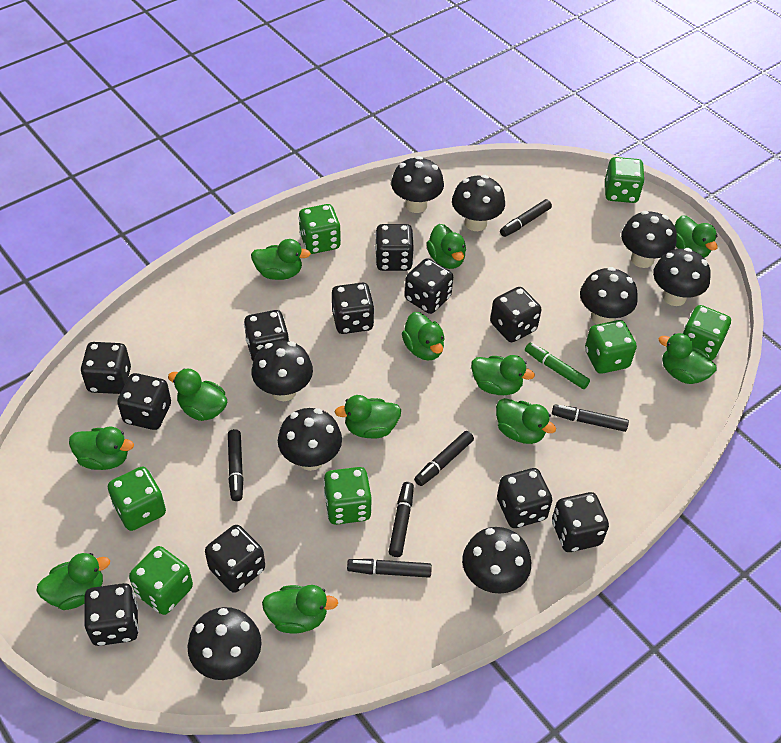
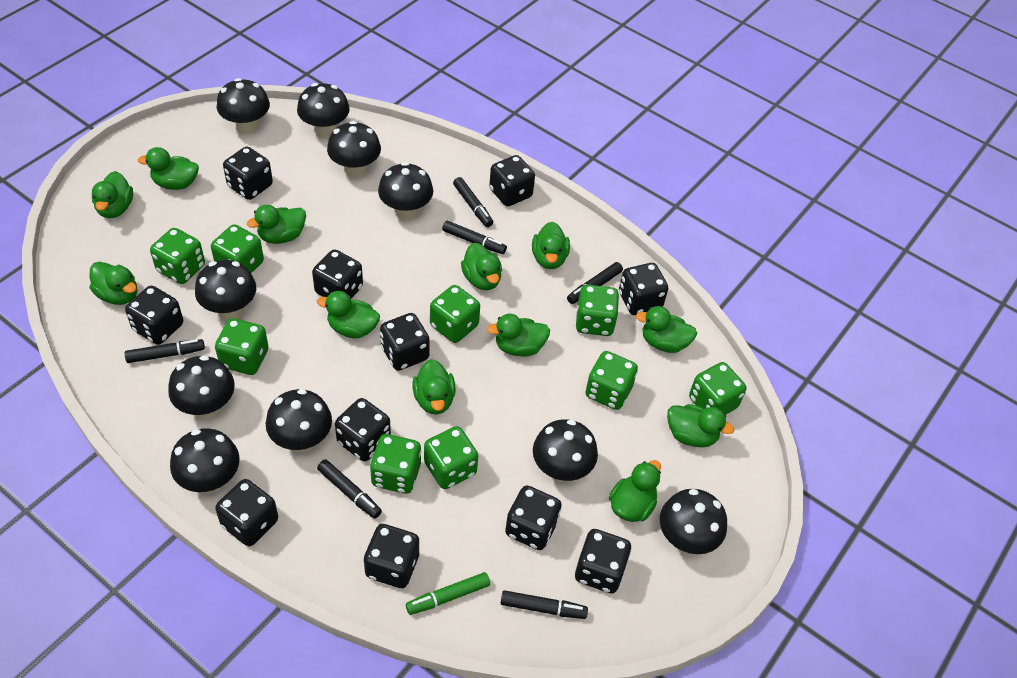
black mushroom: 9 -> 10
green dice: 7 -> 9

